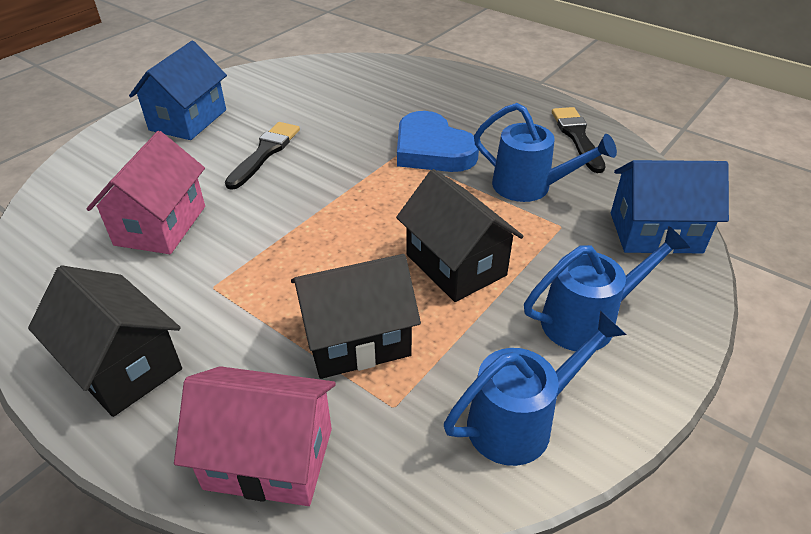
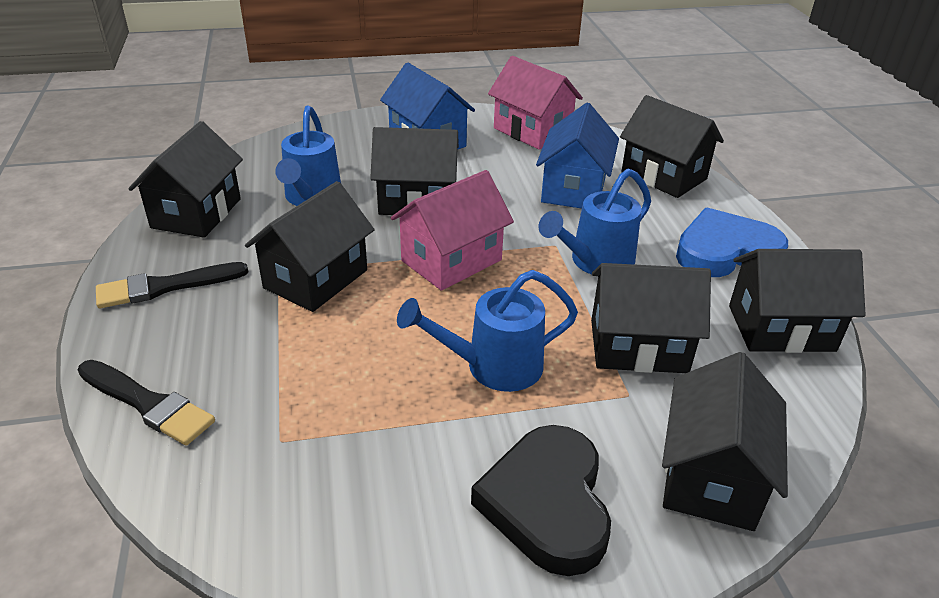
black heart: 0 -> 1
black house: 3 -> 7

